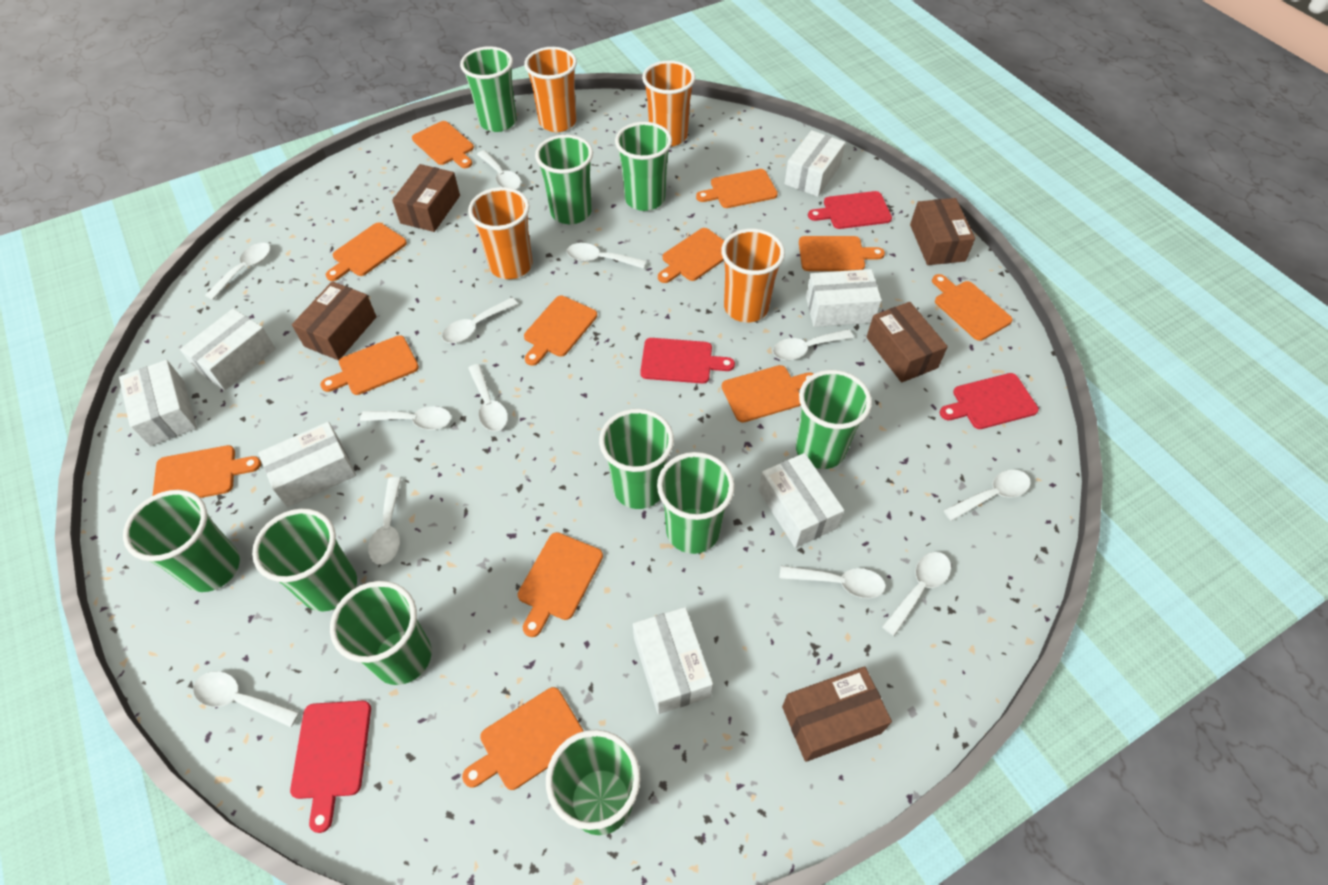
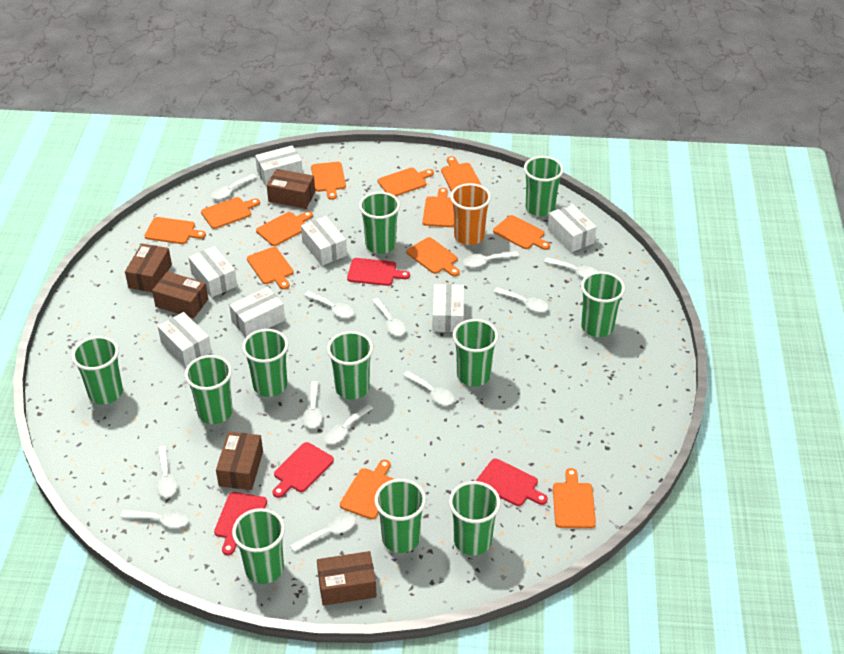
green cup: 10 -> 11
orange cup: 4 -> 1

